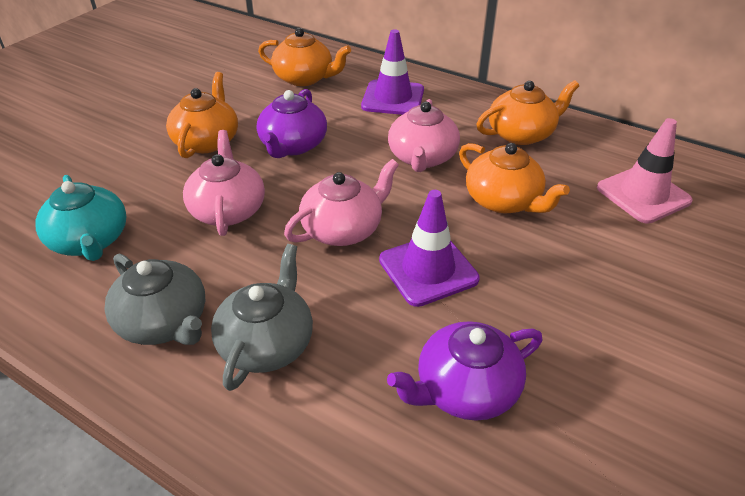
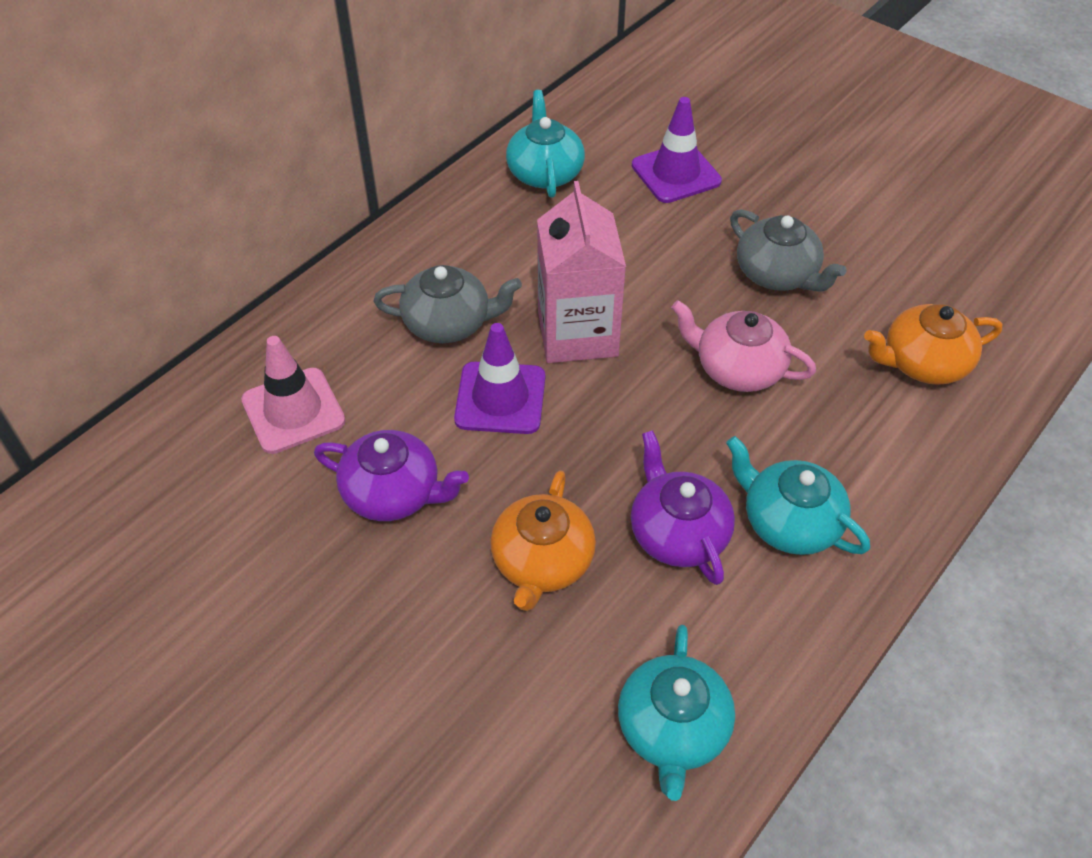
orange teapot: 4 -> 2
pink carton: 0 -> 1
pink teapot: 3 -> 1
turquoise teapot: 1 -> 3

